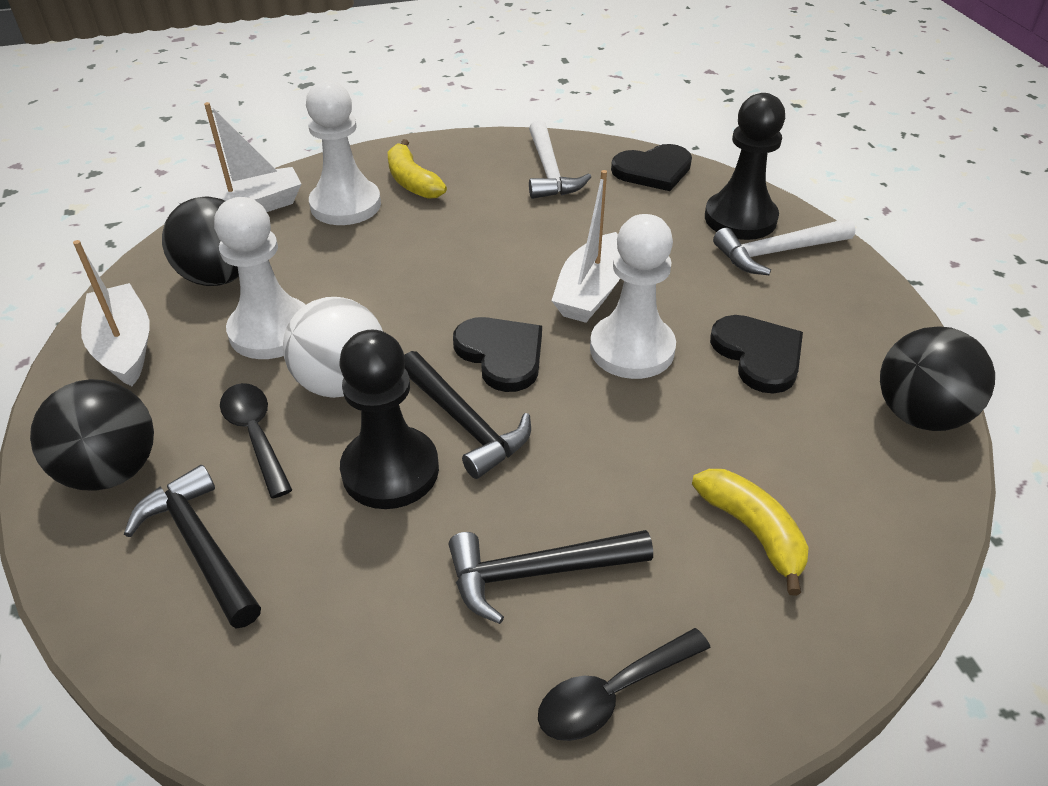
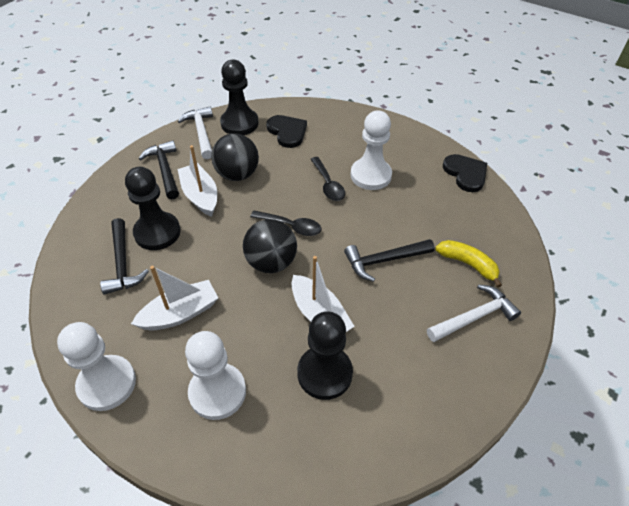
black ball: 3 -> 2
black heart: 3 -> 2
black pawn: 2 -> 3
white ball: 1 -> 0
yellow banana: 2 -> 1

